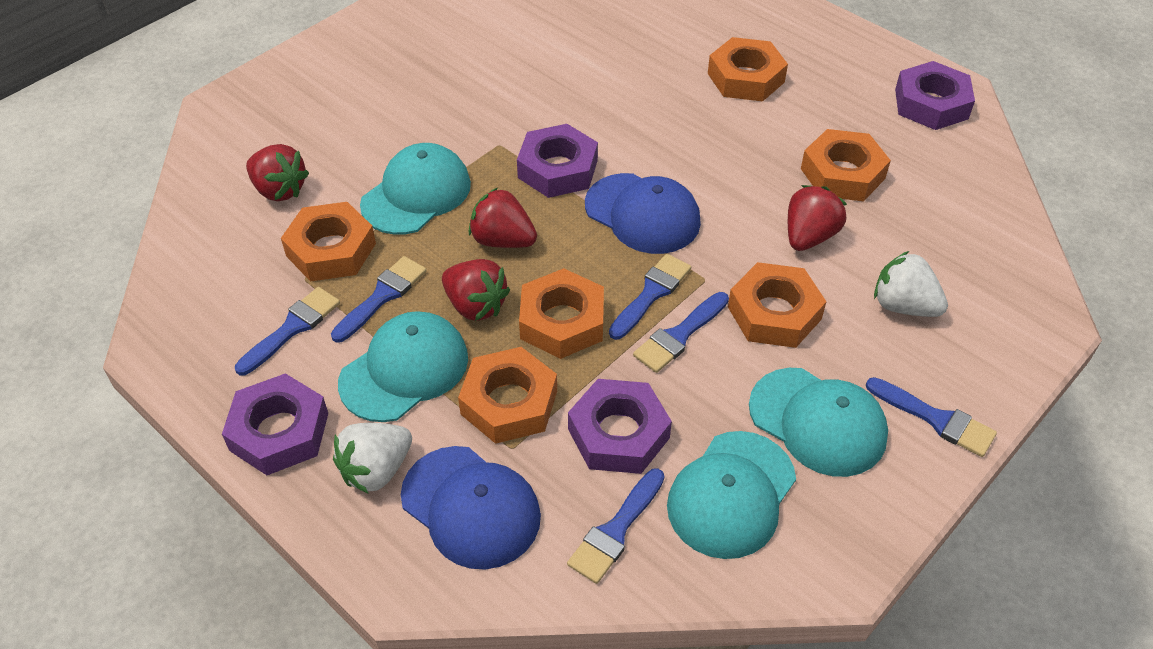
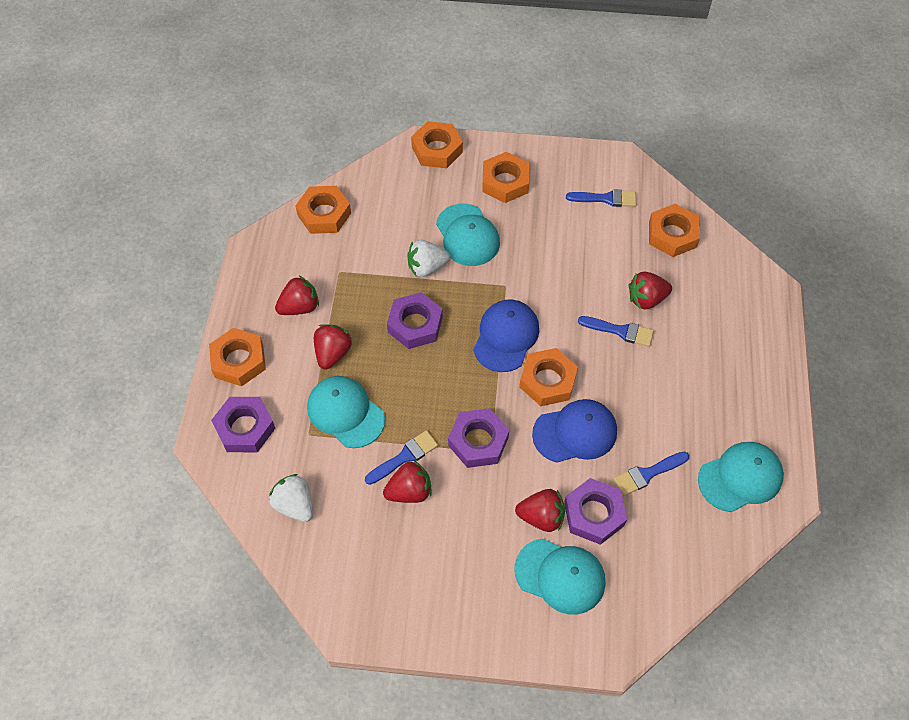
blue brush: 6 -> 4
red strawberry: 4 -> 5

